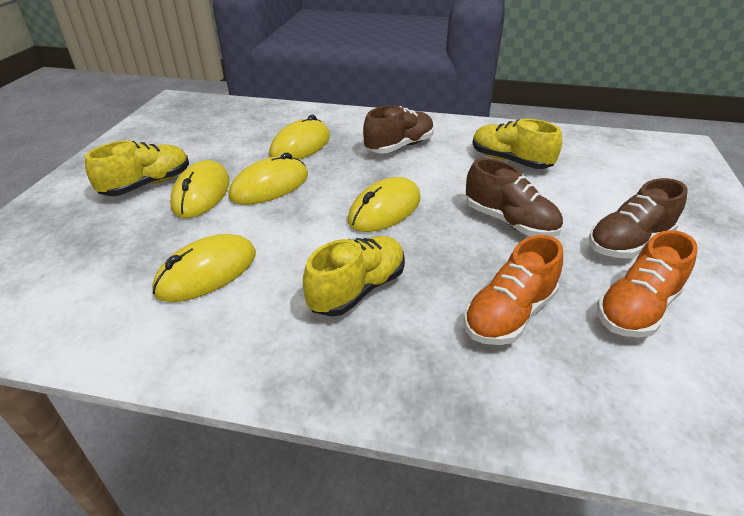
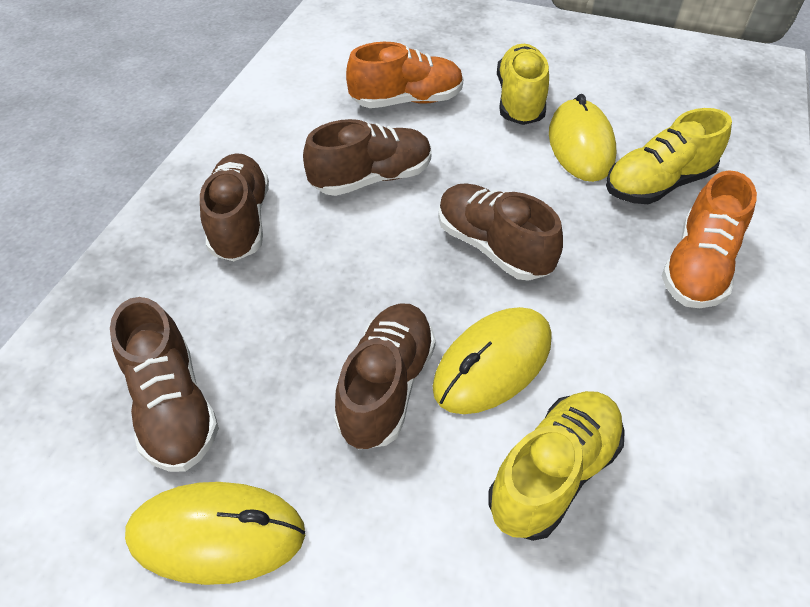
brown shoe: 3 -> 5
yellow mouse: 5 -> 3

